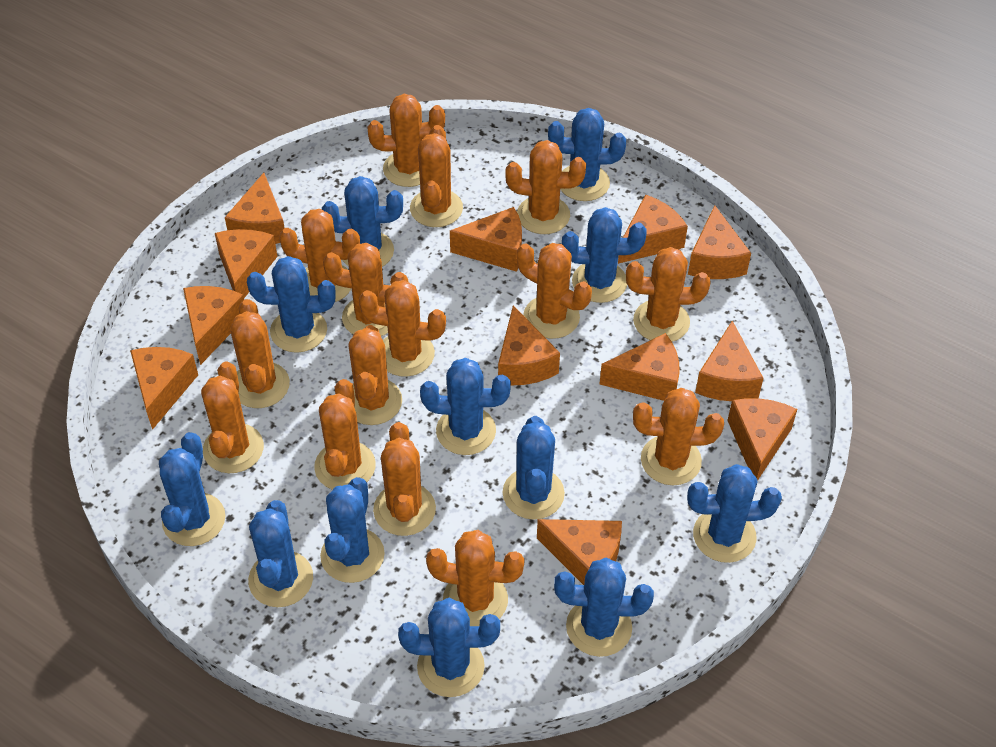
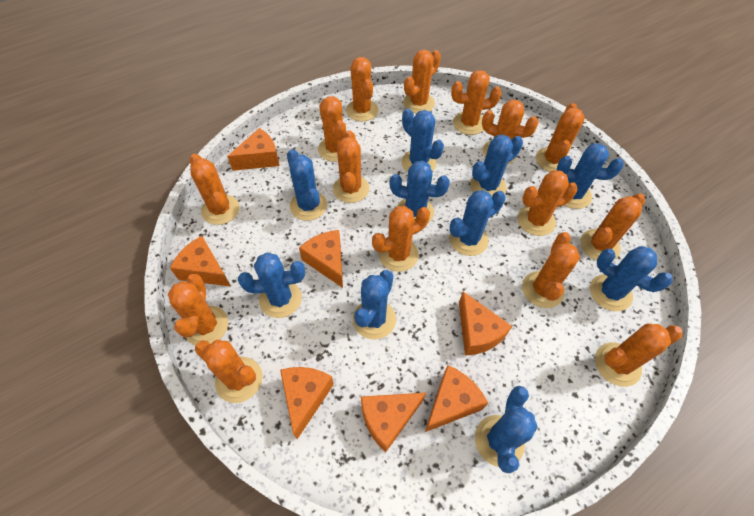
blue cactus: 12 -> 10
orange cheese: 12 -> 7

